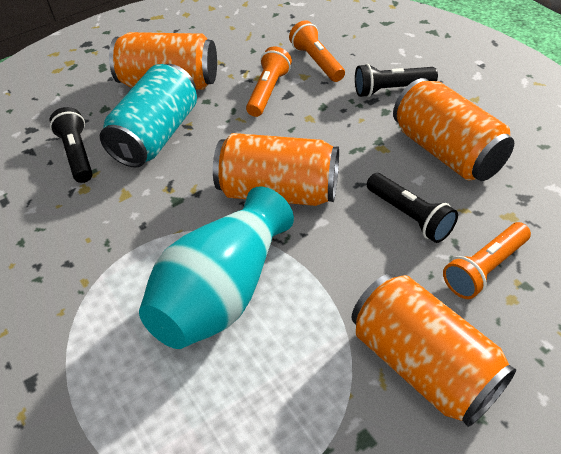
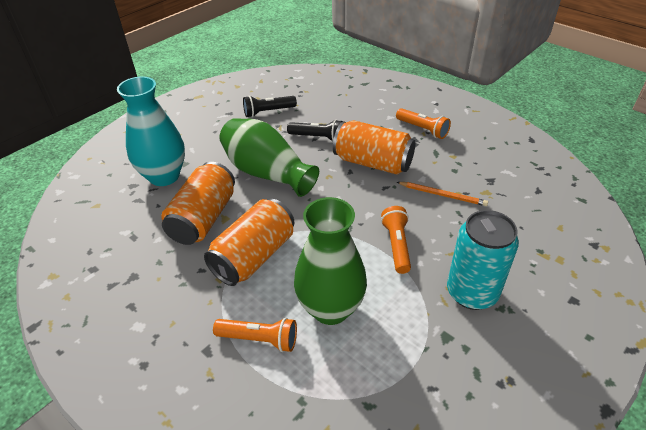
black flashlight: 3 -> 2
green vase: 0 -> 2
orange can: 4 -> 3
orange pencil: 0 -> 1

